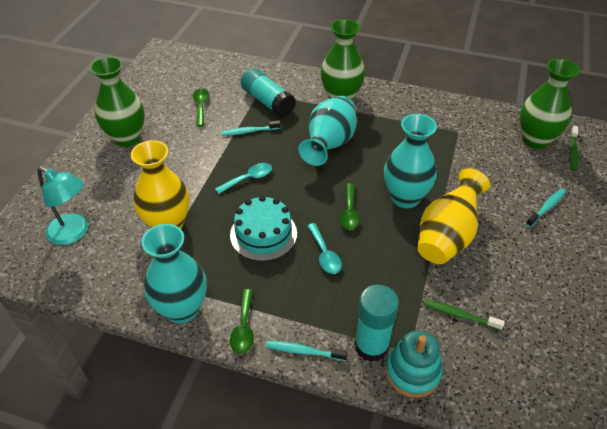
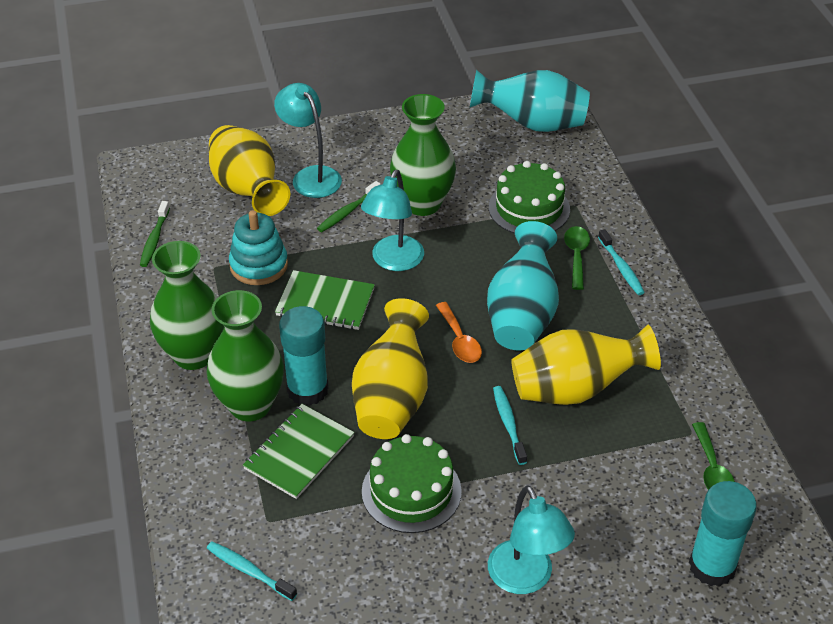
green cake: 0 -> 2
green notebook: 0 -> 2
green spoon: 3 -> 2
orange spoon: 0 -> 1
turquoise cake: 1 -> 0
turquoise lamp: 1 -> 3
turquoise spoon: 2 -> 0
turquoise vase: 3 -> 2
yellow vase: 2 -> 3

